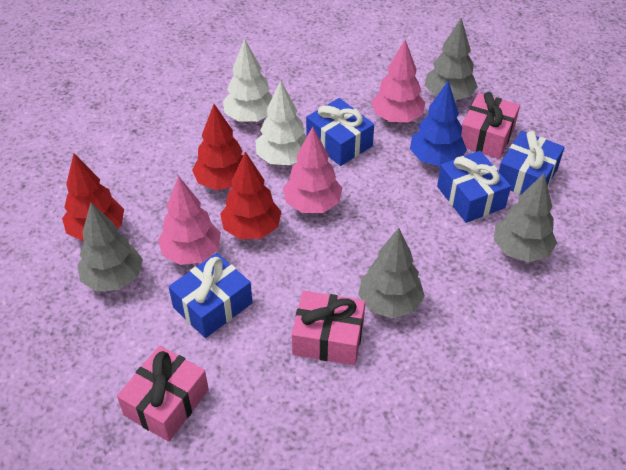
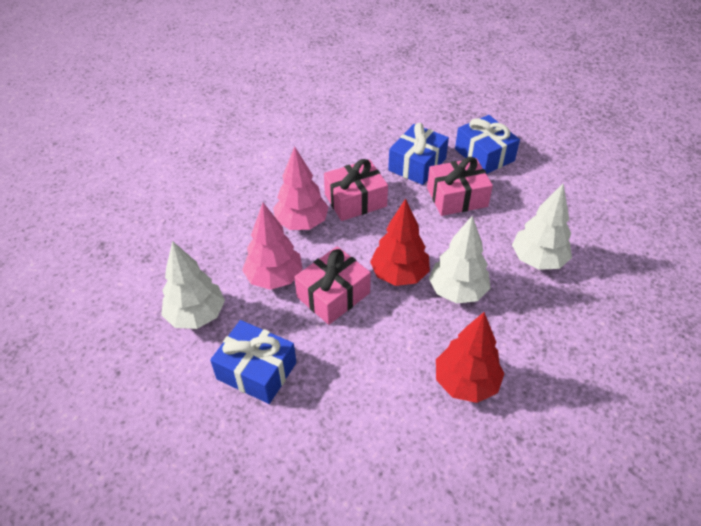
blue gift: 4 -> 3
blue tree: 1 -> 0
grey tree: 4 -> 0
pink tree: 3 -> 2
red tree: 3 -> 2
white tree: 2 -> 3

